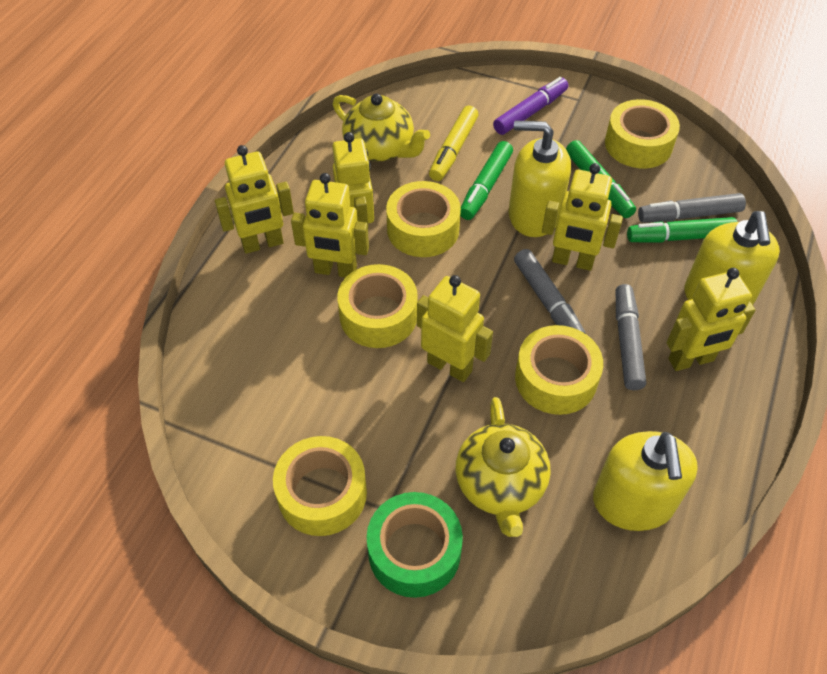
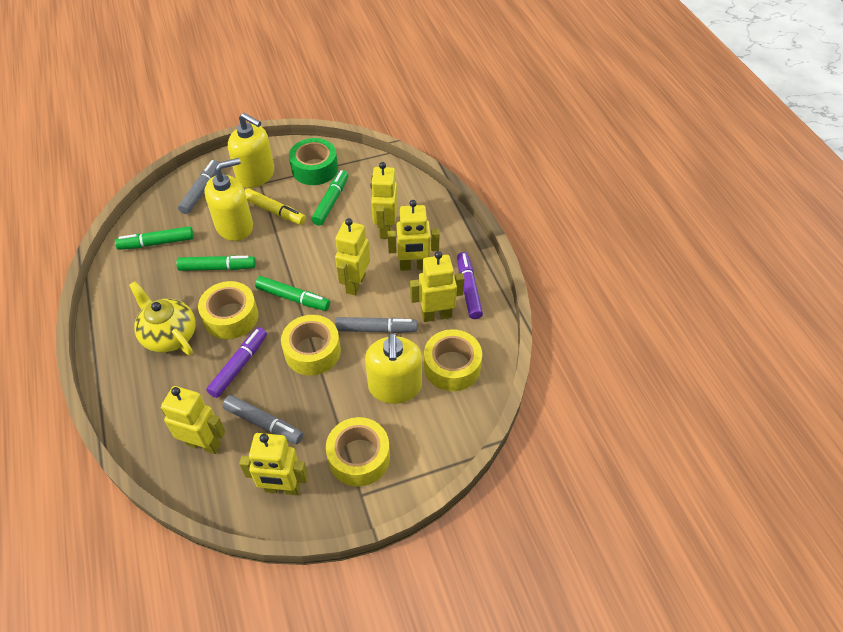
green marker: 3 -> 4
purple marker: 1 -> 2
yellow tape: 5 -> 4
yellow teapot: 2 -> 1

